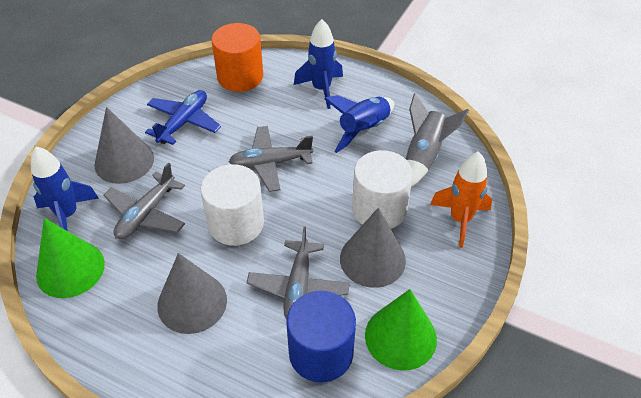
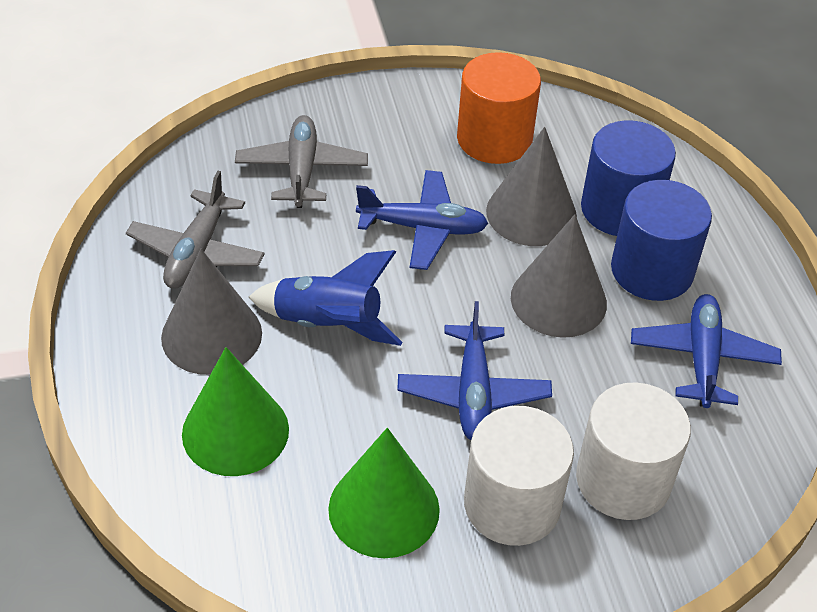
blue cylinder: 1 -> 2
blue plane: 1 -> 3
blue rocket: 3 -> 1
grey plane: 3 -> 2
grey rocket: 1 -> 0
orange rocket: 1 -> 0

